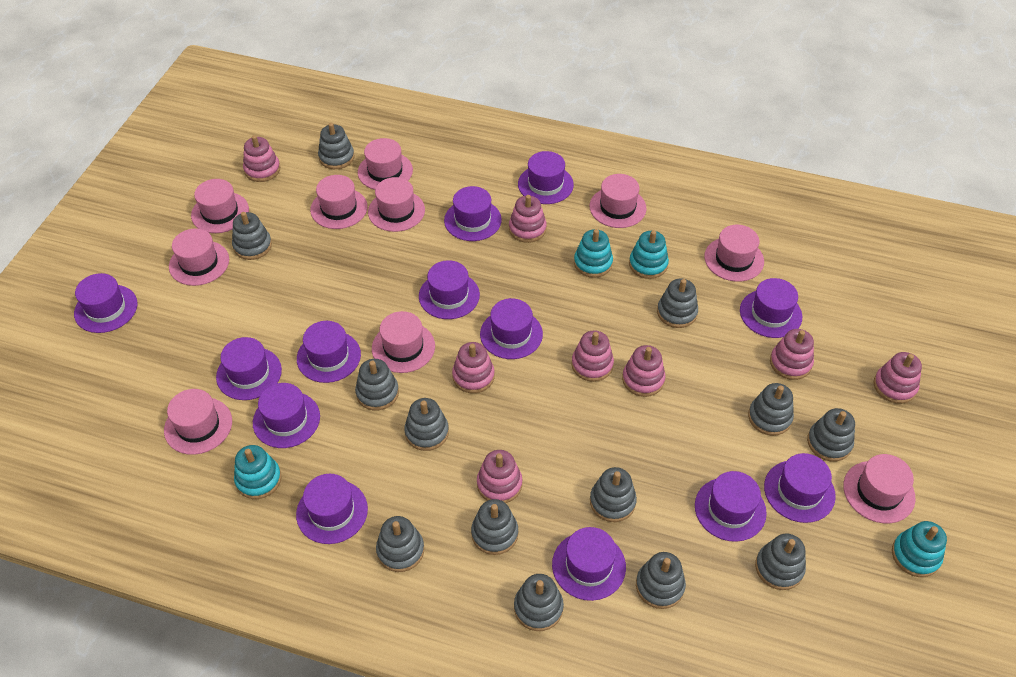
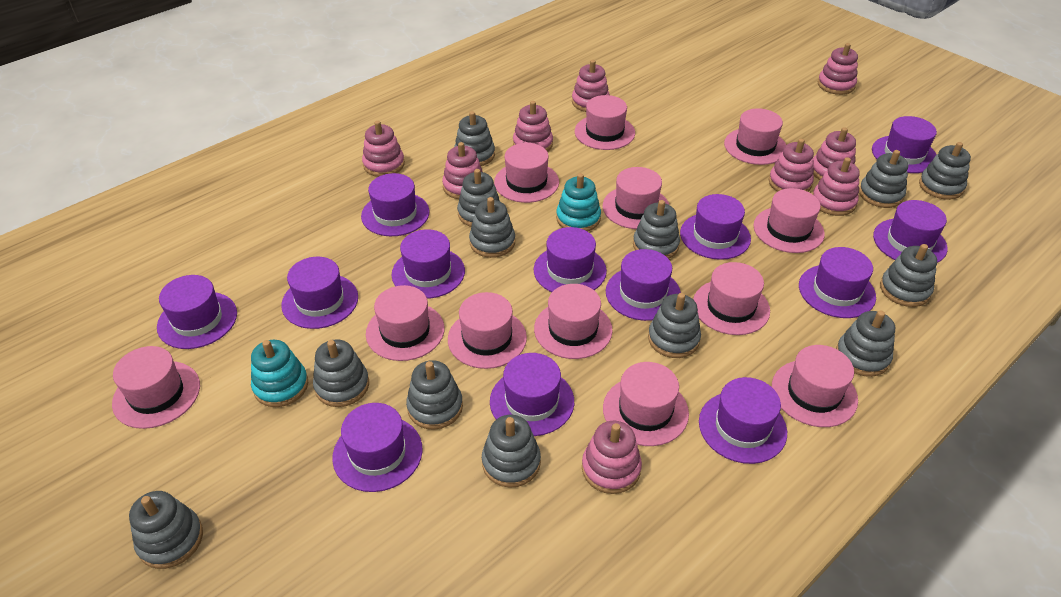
pink hat: 10 -> 12
pink stacking toy: 8 -> 9
turquoise stacking toy: 4 -> 2

